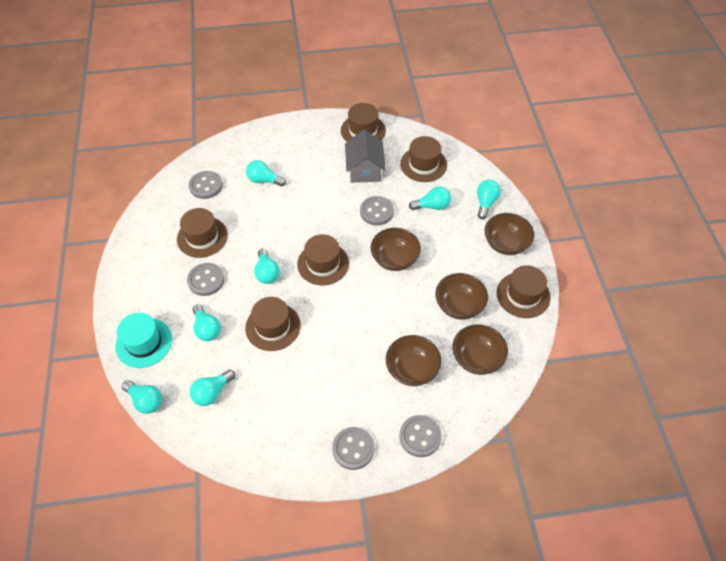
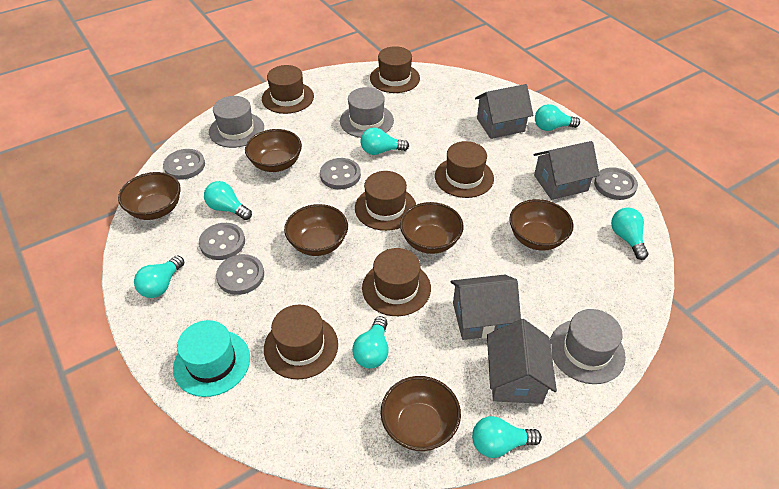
brown bowl: 5 -> 6
grey hat: 0 -> 3
grey house: 1 -> 4

